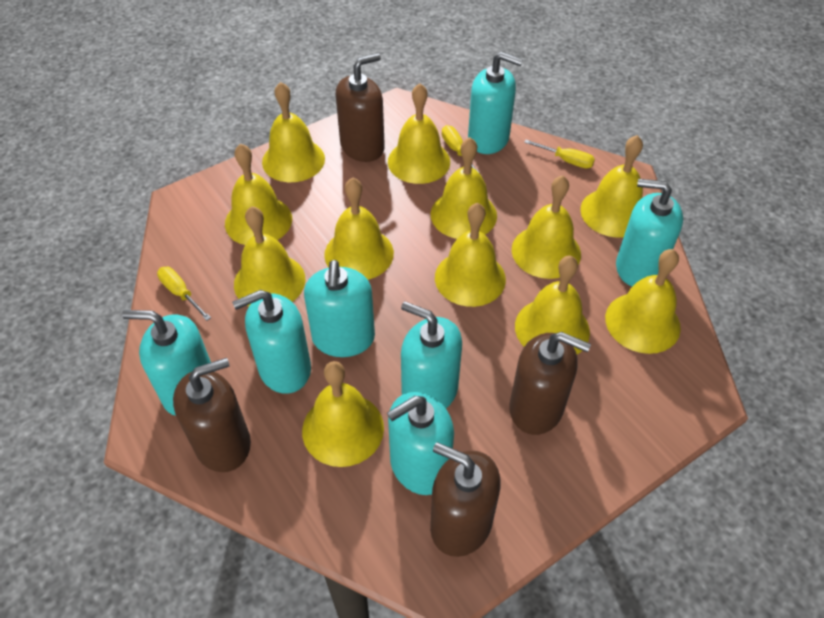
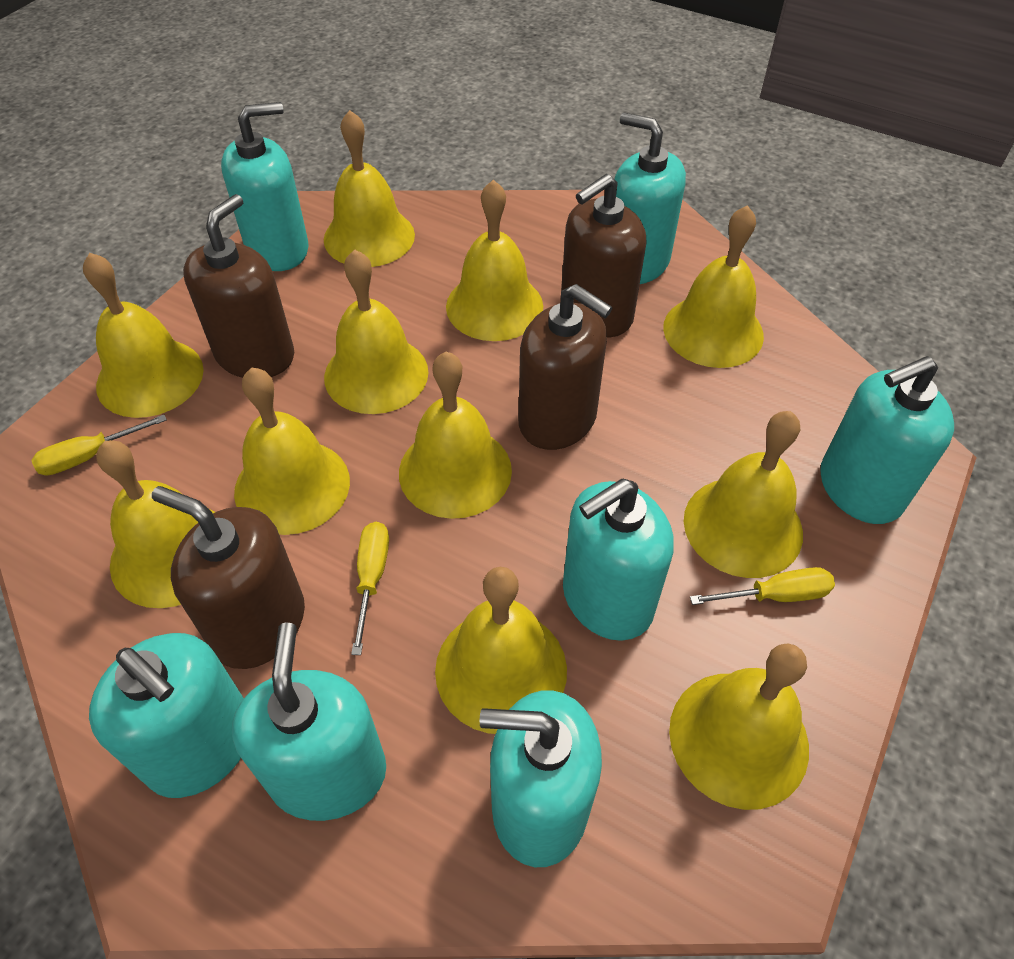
yellow bell: 12 -> 11

